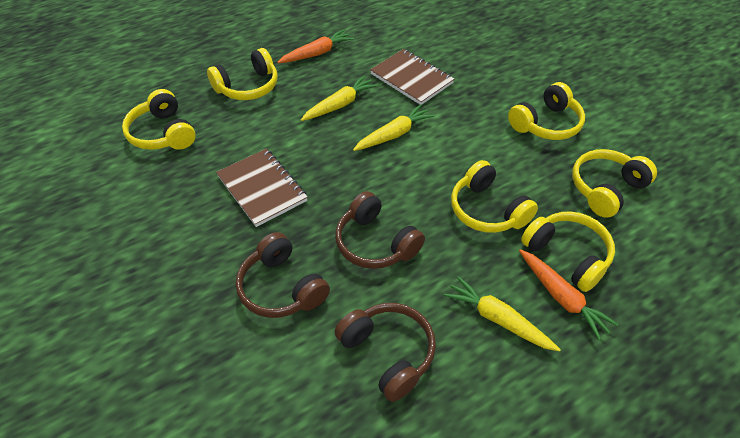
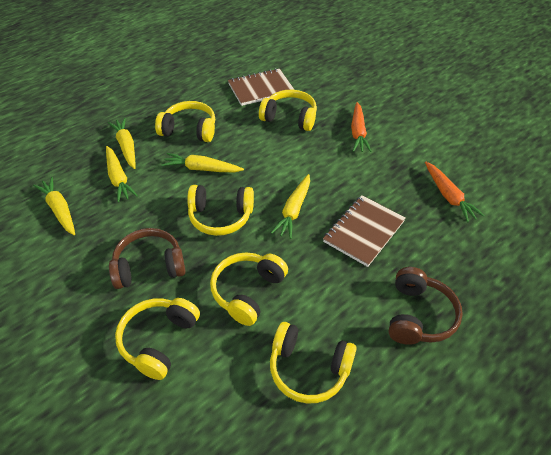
brown headphones: 3 -> 2
yellow carrot: 3 -> 5

